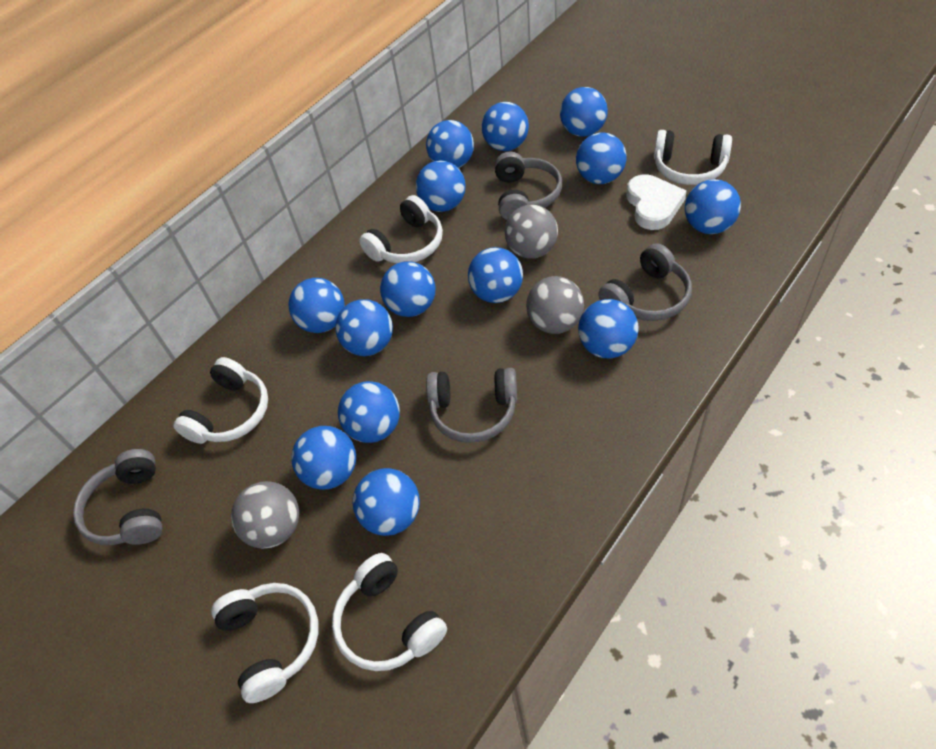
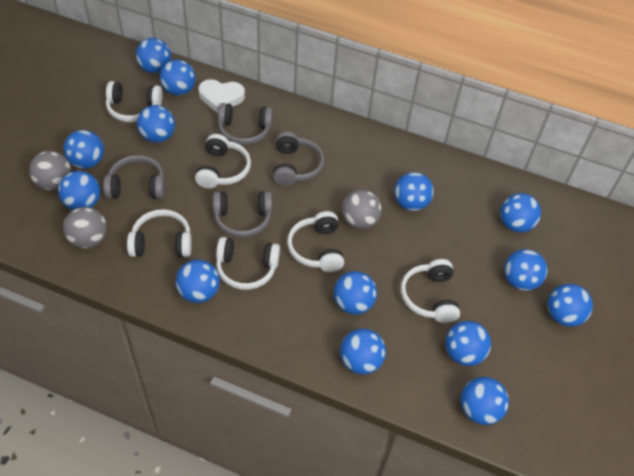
white headphones: 5 -> 6

